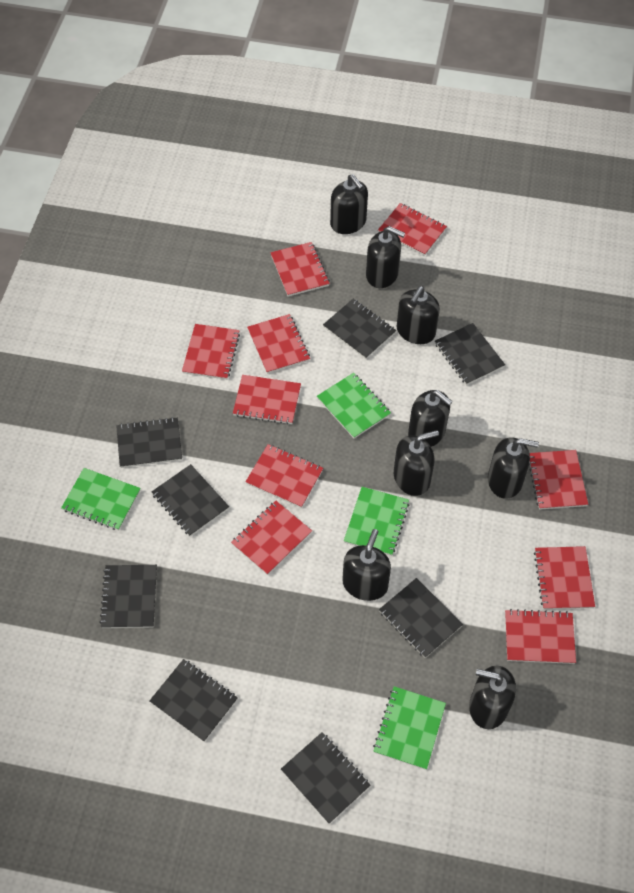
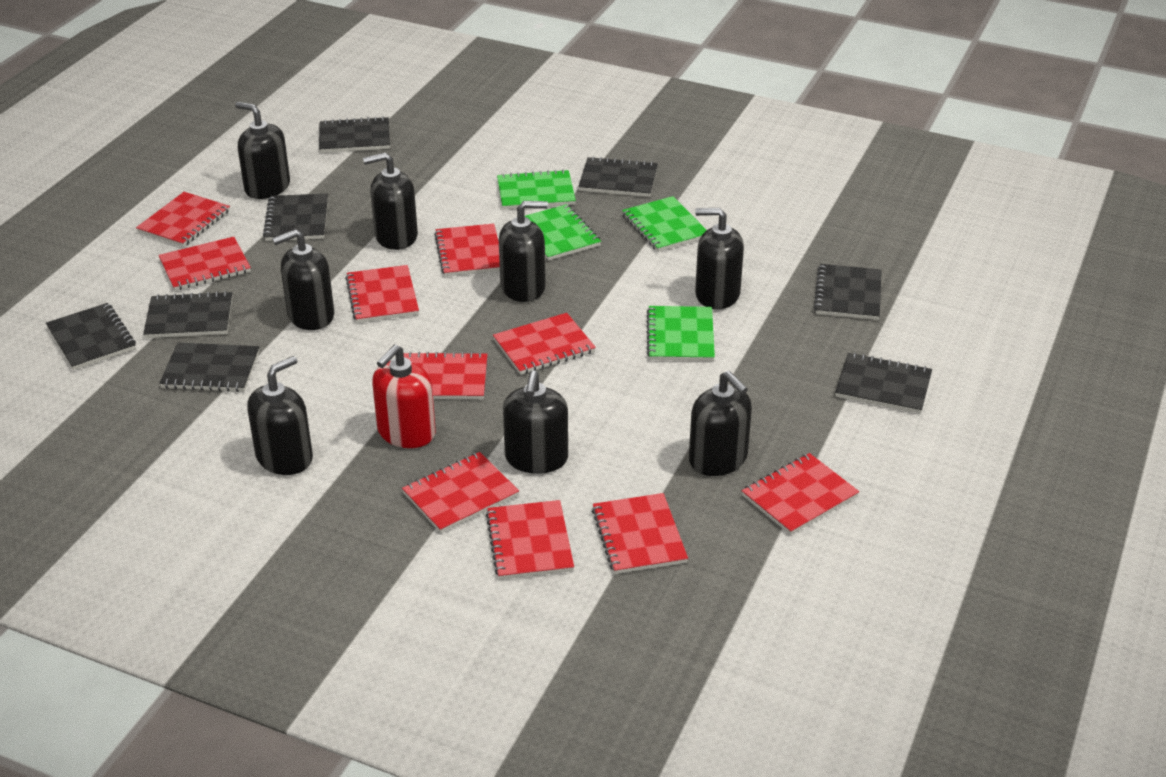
red soap dispenser: 0 -> 1

